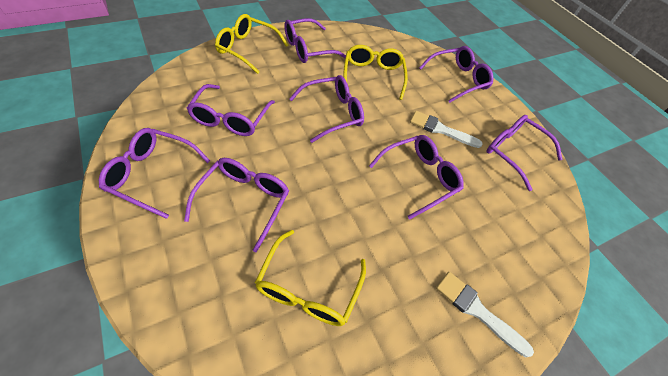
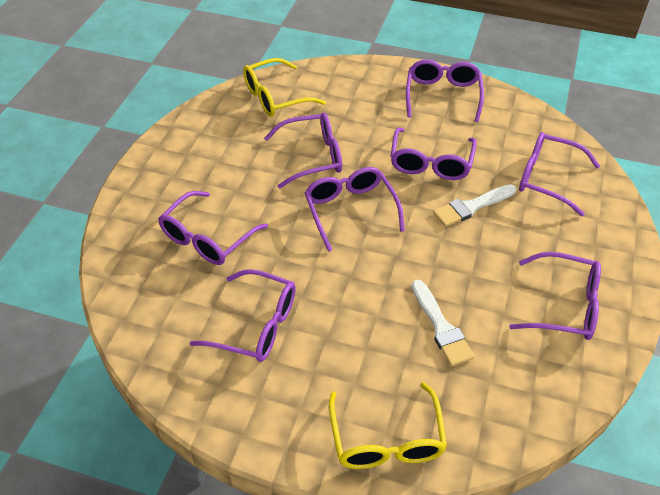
yellow glasses: 3 -> 2

